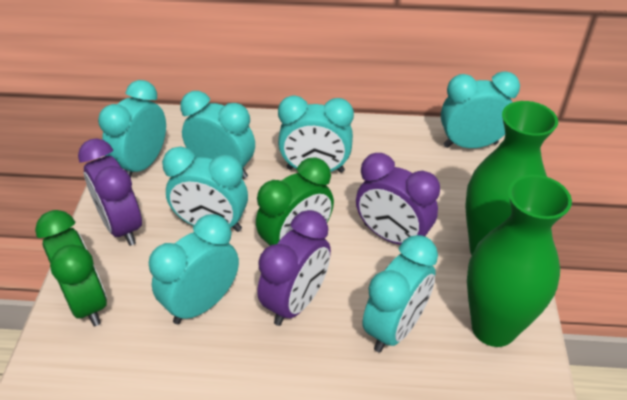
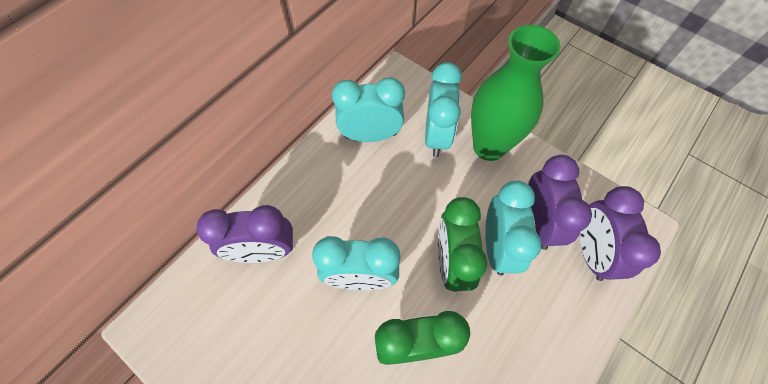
green vase: 2 -> 1
turquoise clock: 7 -> 4

